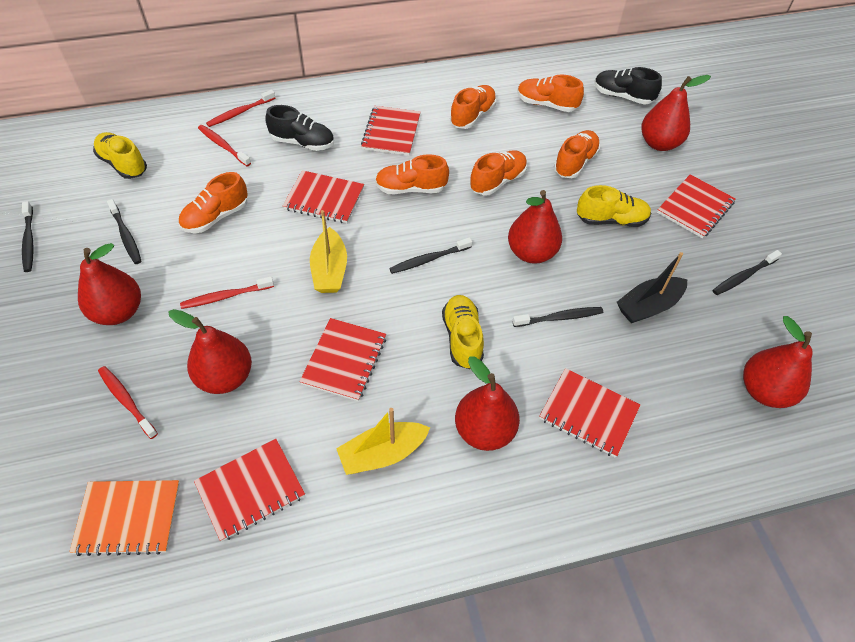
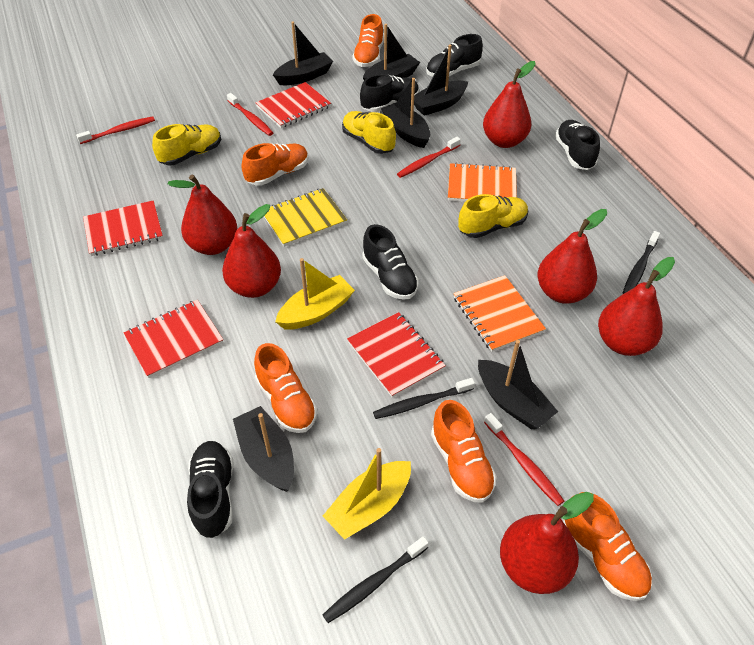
black boat: 1 -> 6
black shoe: 2 -> 5
black toothbrush: 5 -> 3
orange notebook: 1 -> 2
orange shoe: 6 -> 5
red notebook: 6 -> 4
yellow notebook: 0 -> 1

